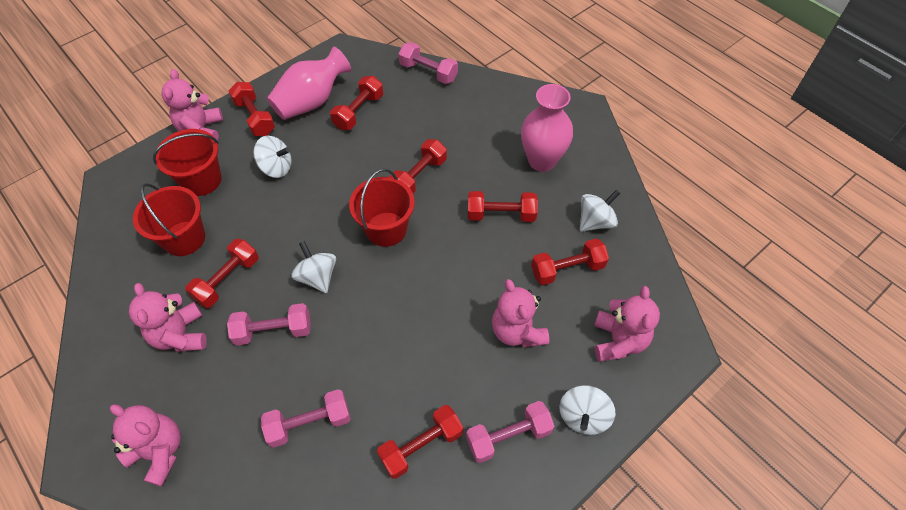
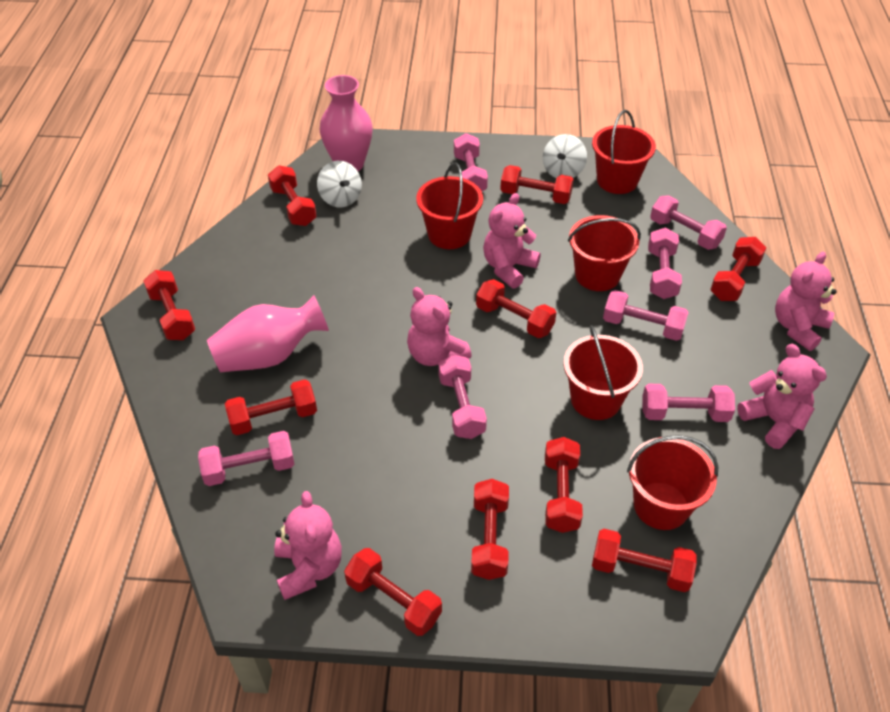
pink dumbbell: 4 -> 7
red bucket: 3 -> 5
red dumbbell: 7 -> 10
white spinning top: 4 -> 2

